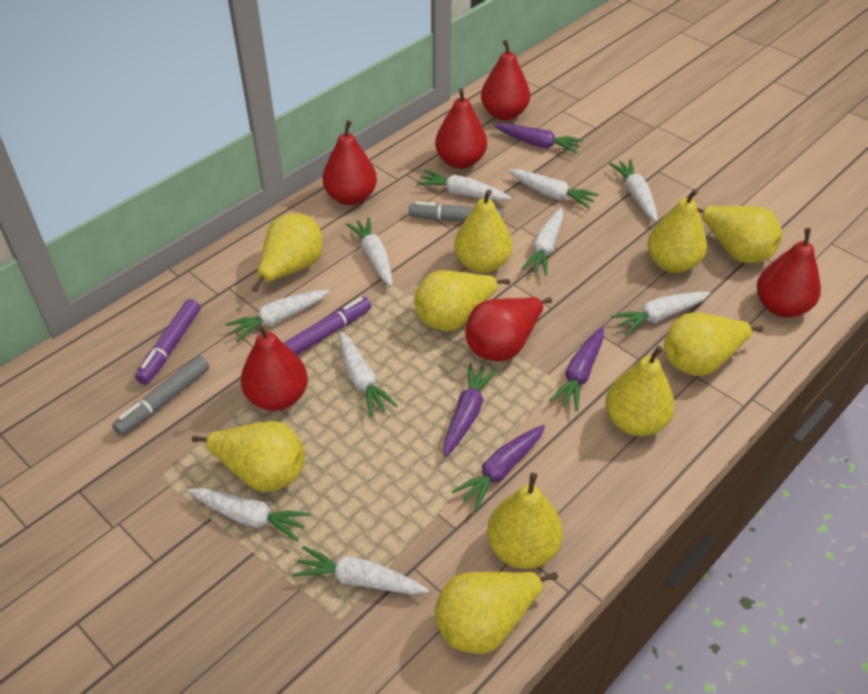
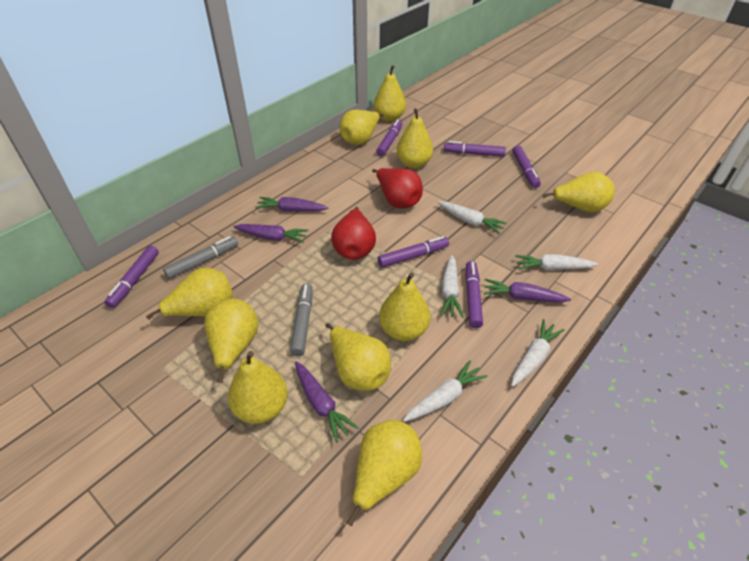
purple marker: 2 -> 6
red pear: 6 -> 2
white carrot: 10 -> 5

